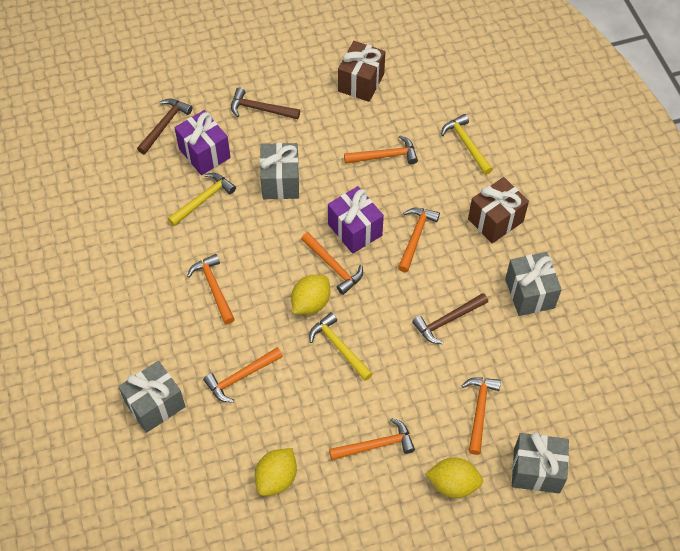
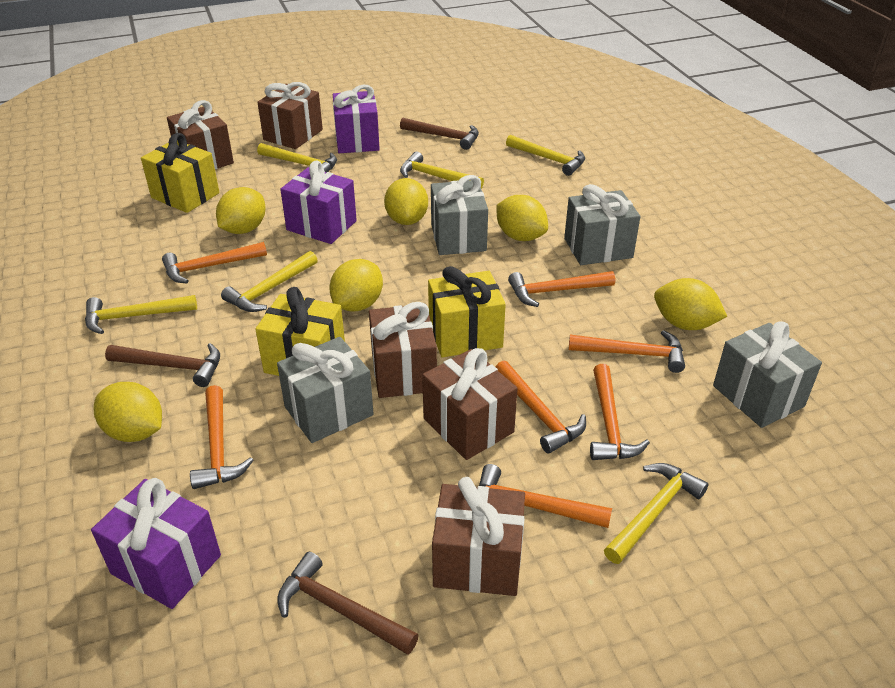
brown gift: 2 -> 5
purple gift: 2 -> 3
yellow gift: 0 -> 3
yellow hammer: 3 -> 6
yellow lemon: 3 -> 6

